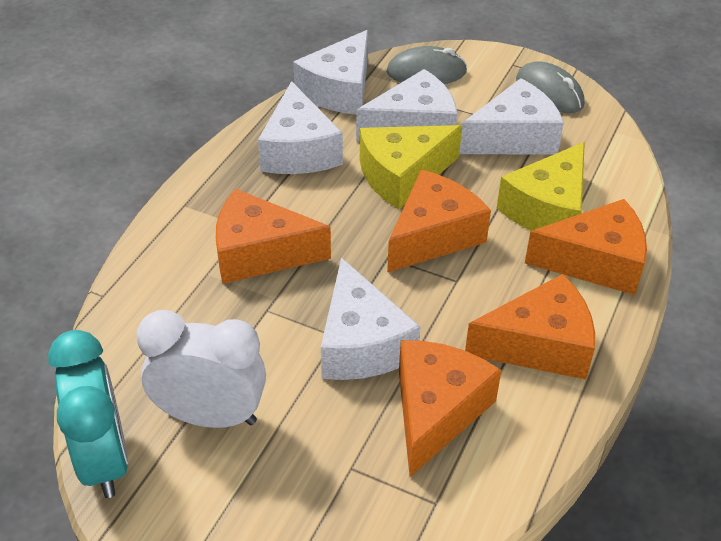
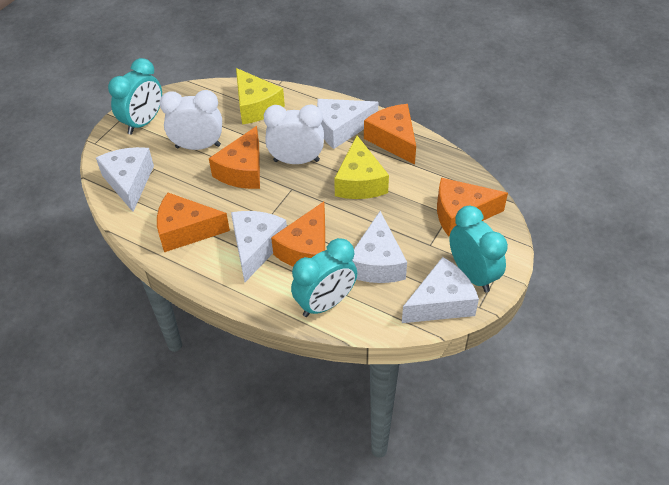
grey mouse: 2 -> 0
turquoise clock: 1 -> 3
white clock: 1 -> 2

